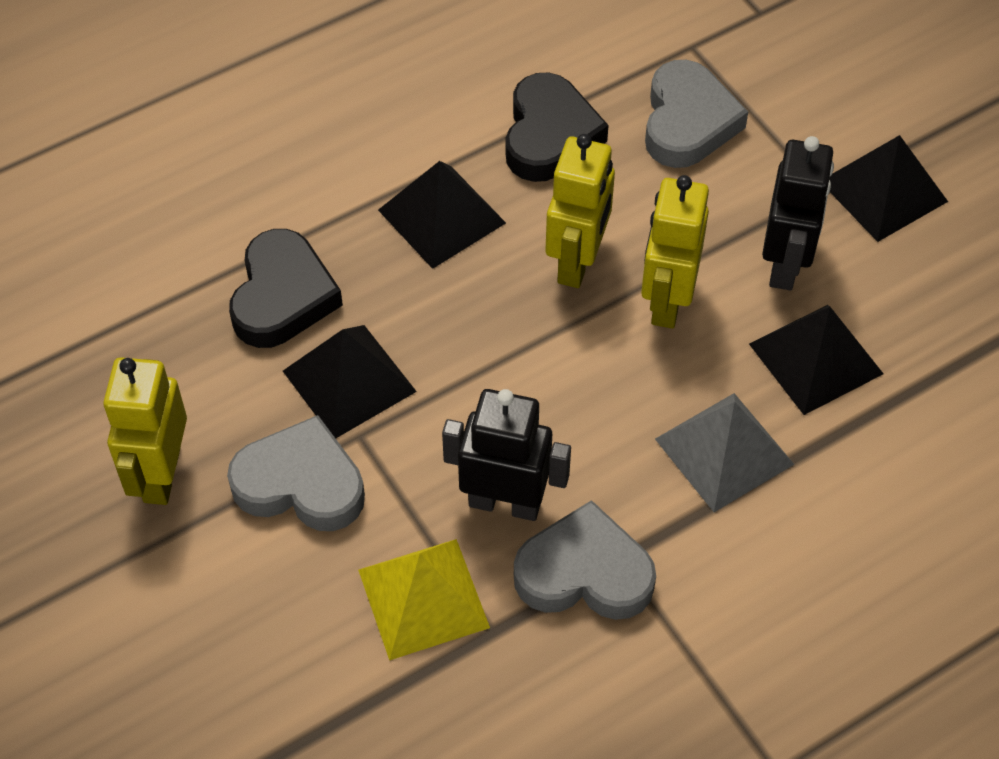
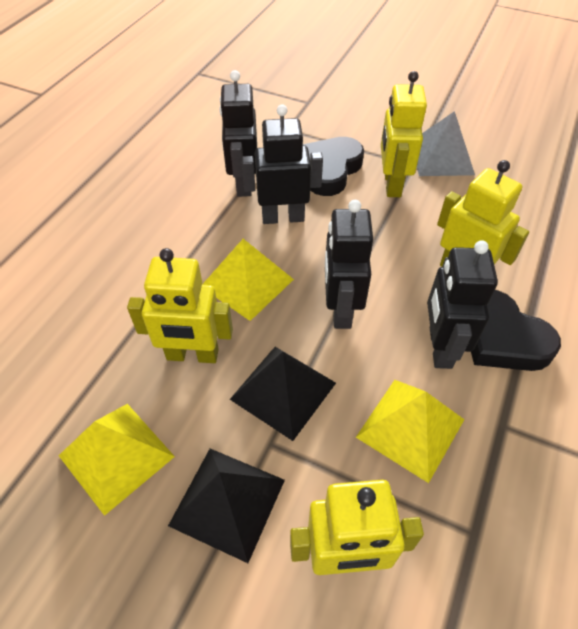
black pyramid: 4 -> 2
black robot: 2 -> 4
grey heart: 3 -> 0
yellow pyramid: 1 -> 3
yellow robot: 3 -> 4

